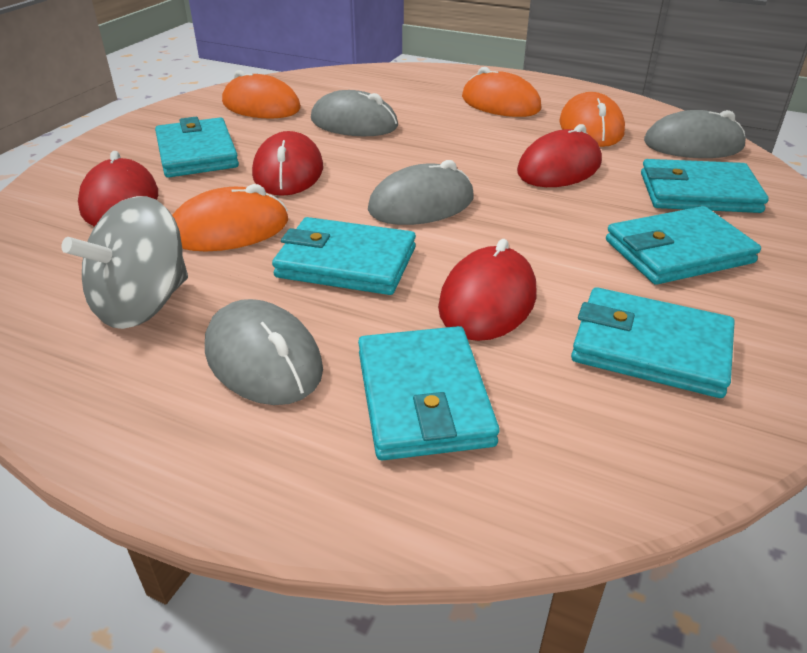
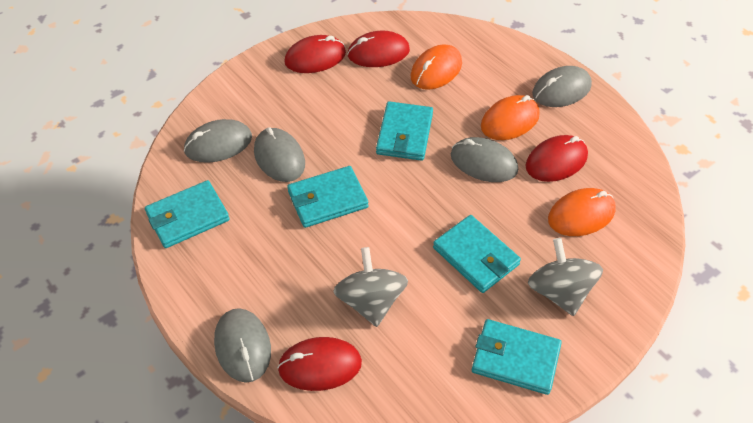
grey mouse: 4 -> 5
grey spinning top: 1 -> 2
orange mouse: 4 -> 3
turquoise wallet: 6 -> 5

